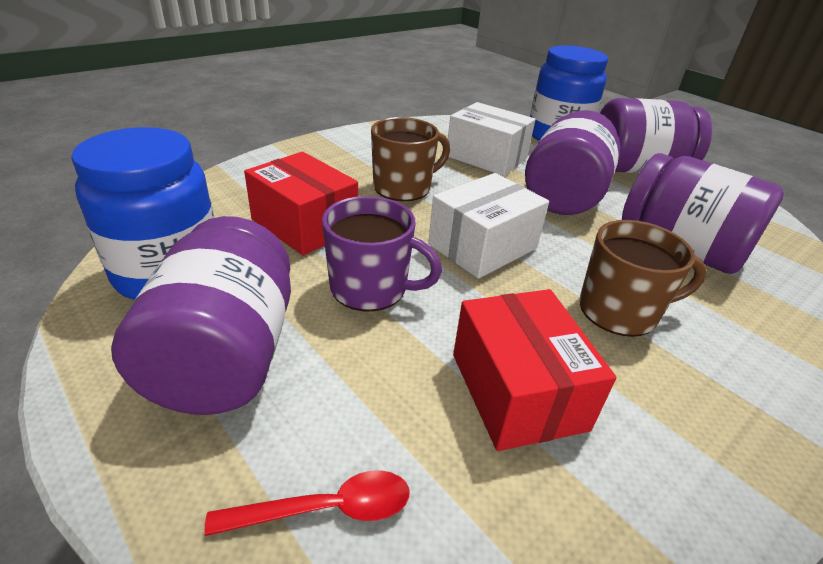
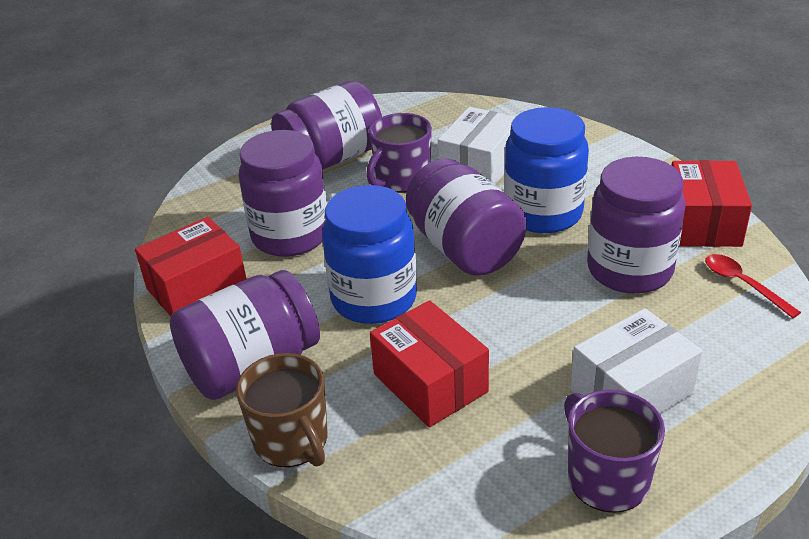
brown mug: 2 -> 1
purple jar: 4 -> 5
purple mug: 1 -> 2
red box: 2 -> 3

